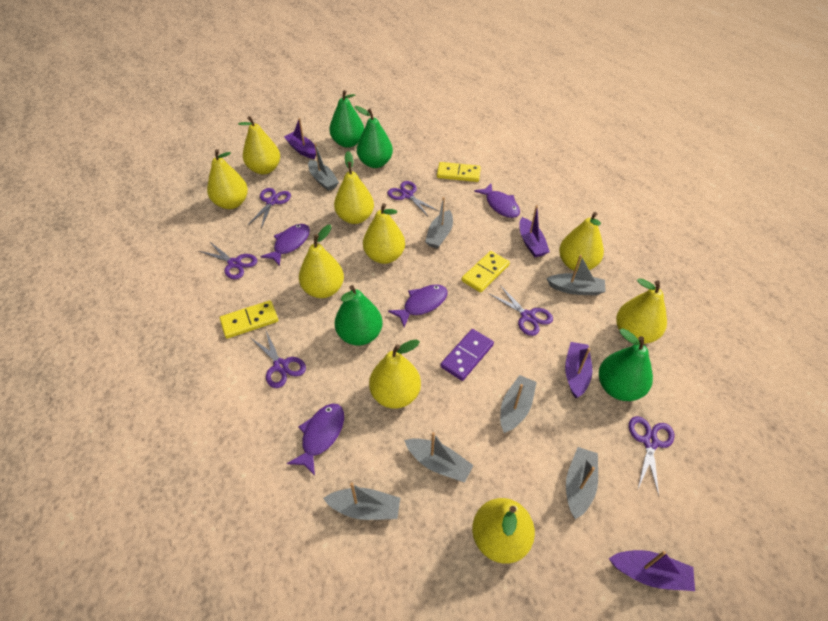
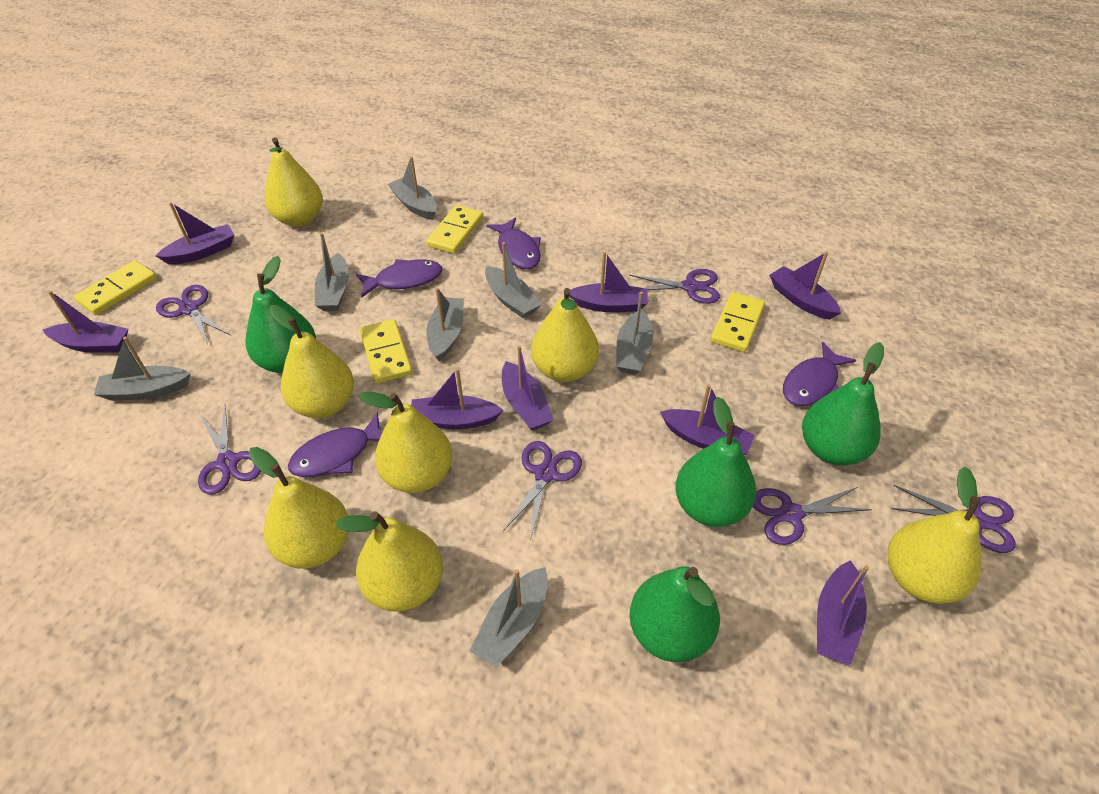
purple boat: 4 -> 8
purple domino: 1 -> 0
yellow domino: 3 -> 4
yellow pear: 9 -> 7

